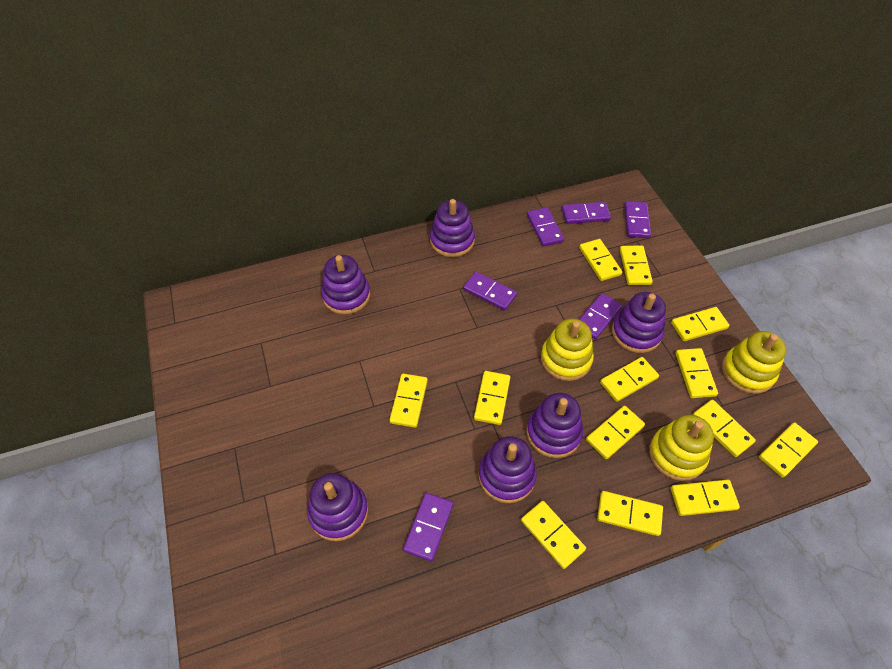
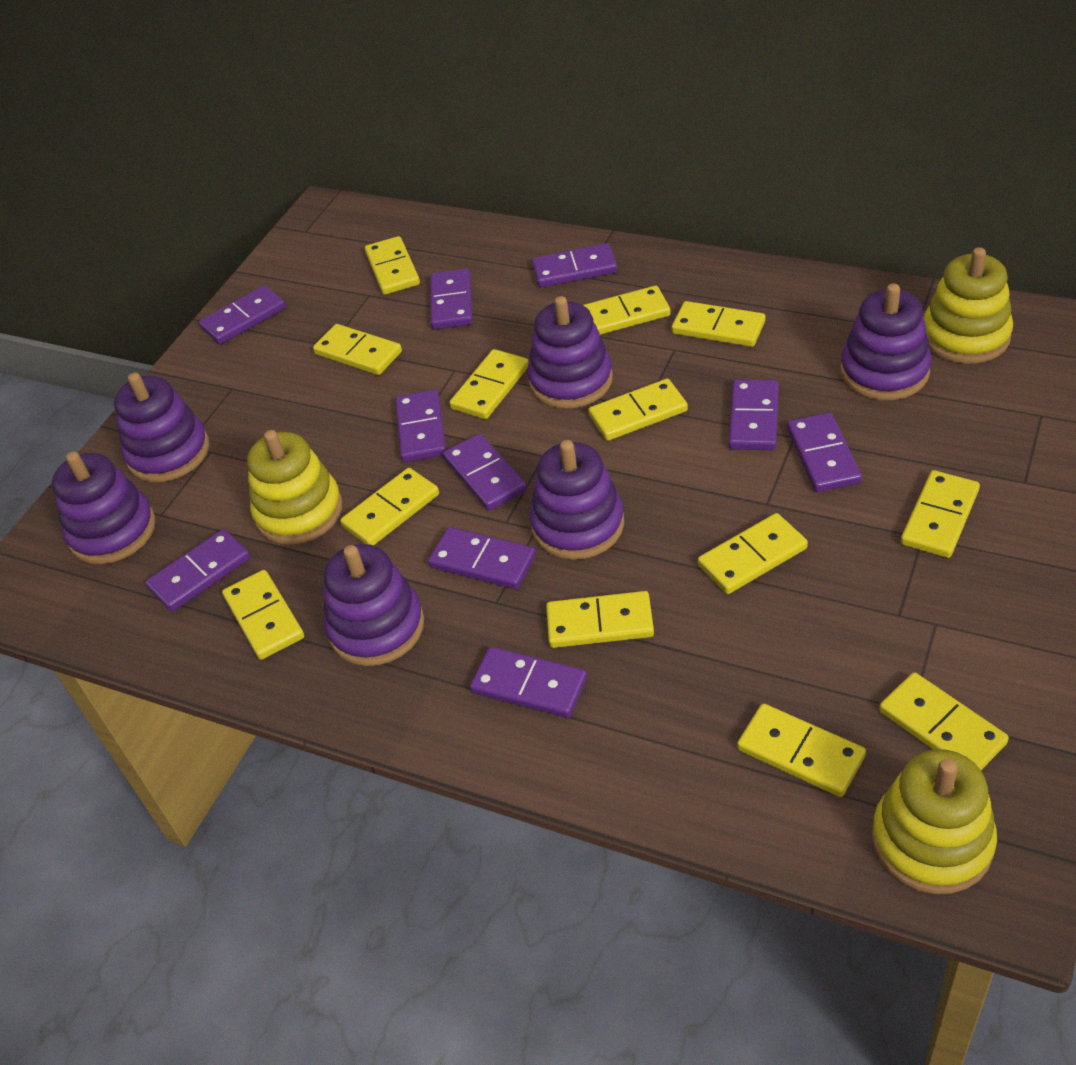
purple domino: 6 -> 10

